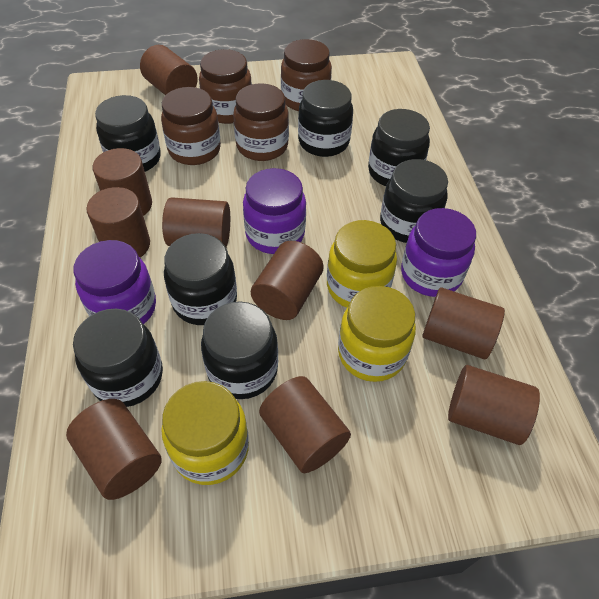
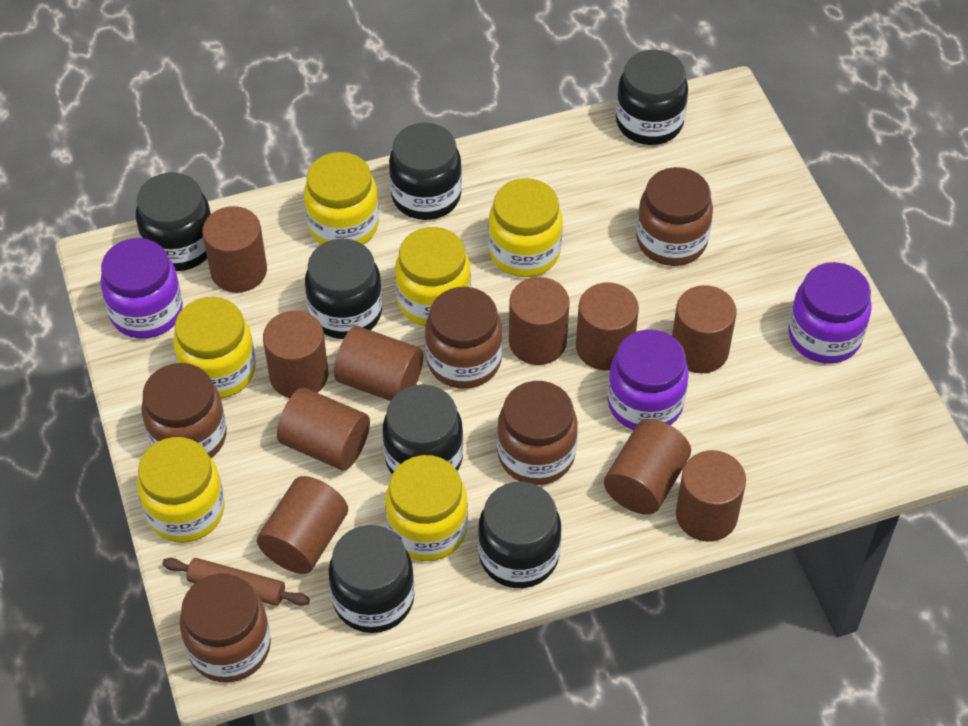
brown cylinder: 9 -> 10
brown jar: 4 -> 5
brown rolling pin: 0 -> 1
yellow jar: 3 -> 6

